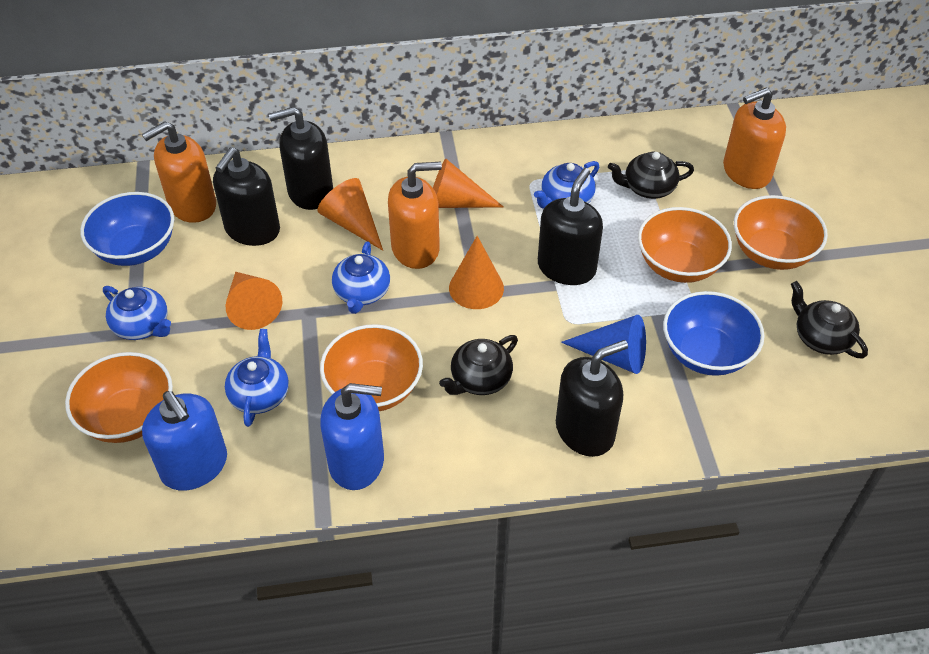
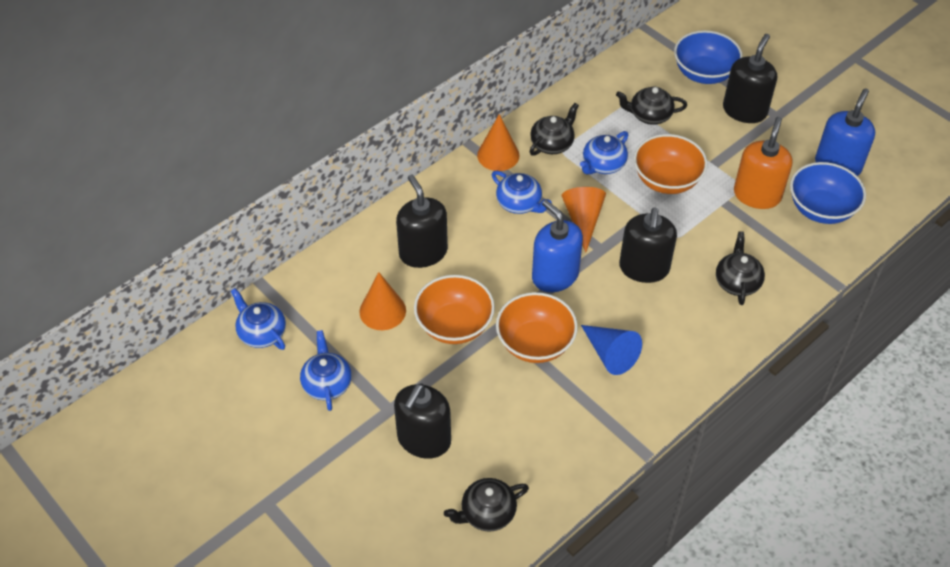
black teapot: 3 -> 4
orange bowl: 4 -> 3
orange cone: 4 -> 3
orange soap dispenser: 3 -> 1

